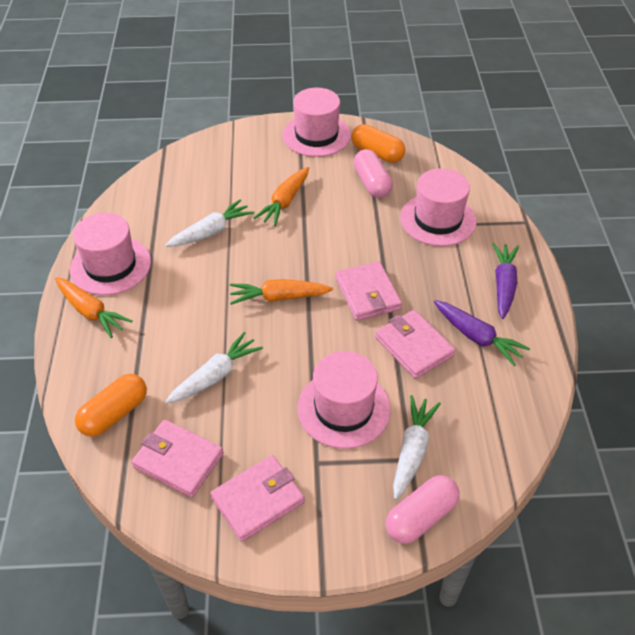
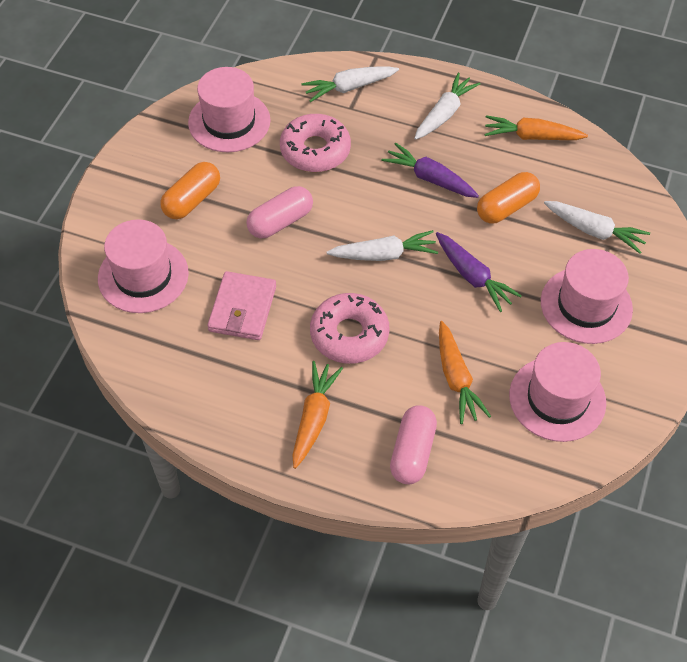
pink donut: 0 -> 2
pink wallet: 4 -> 1
white carrot: 3 -> 4

